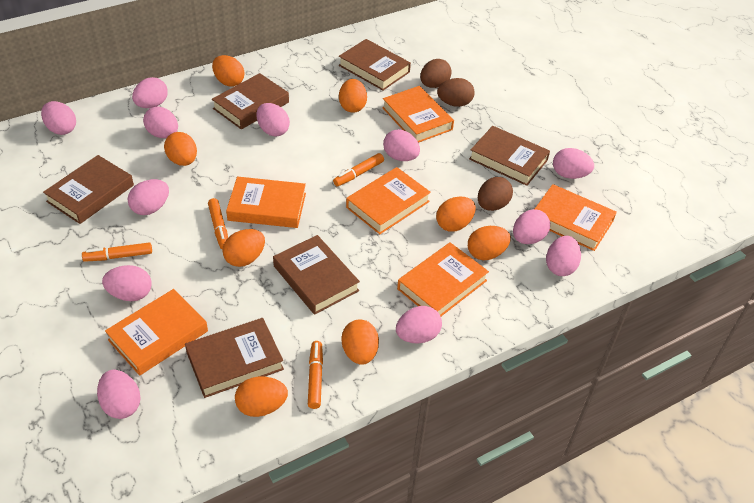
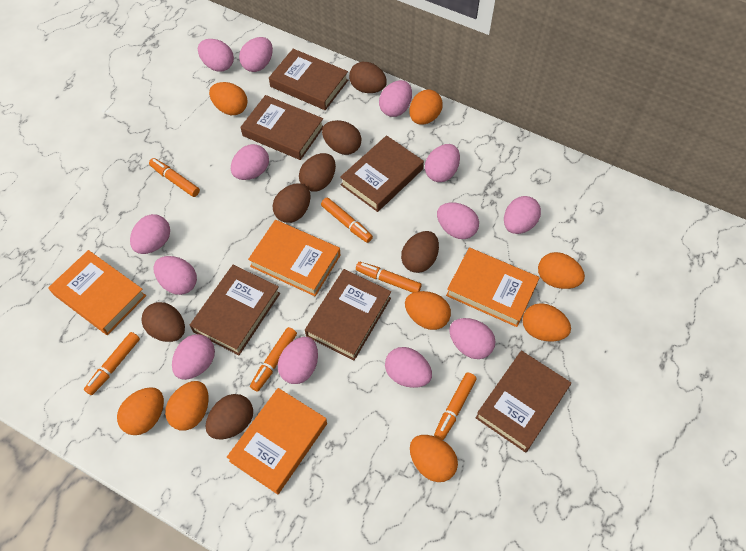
brown egg: 3 -> 7
orange book: 6 -> 4
orange marker: 4 -> 6
pink egg: 12 -> 13

